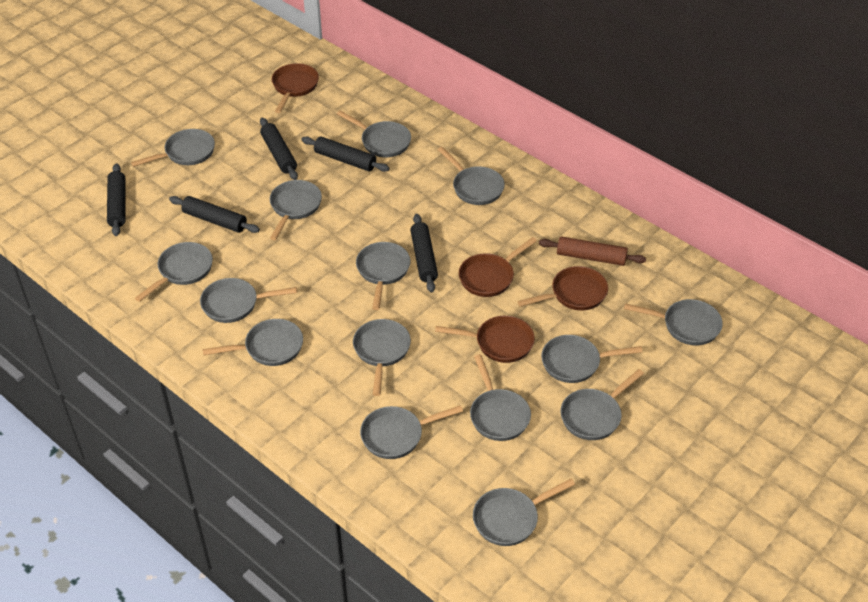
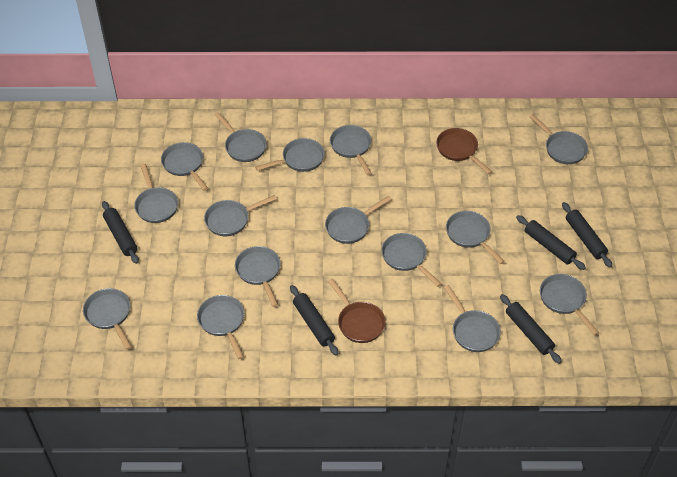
brown pan: 4 -> 2
brown rolling pin: 1 -> 0

